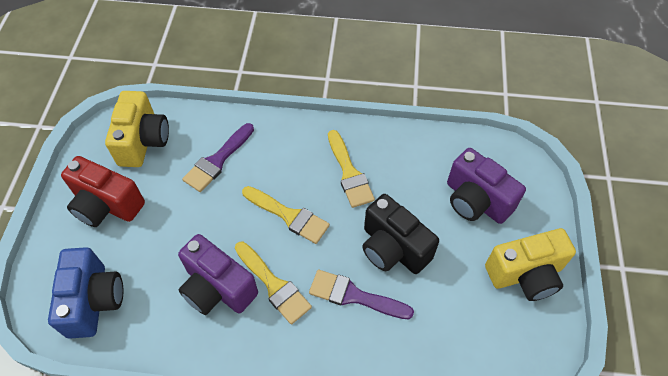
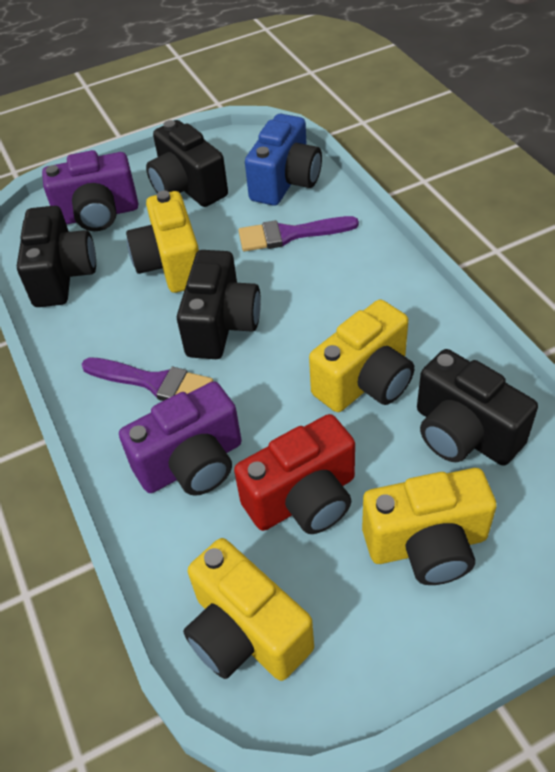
black camera: 1 -> 4
yellow brush: 3 -> 0
yellow camera: 2 -> 4

